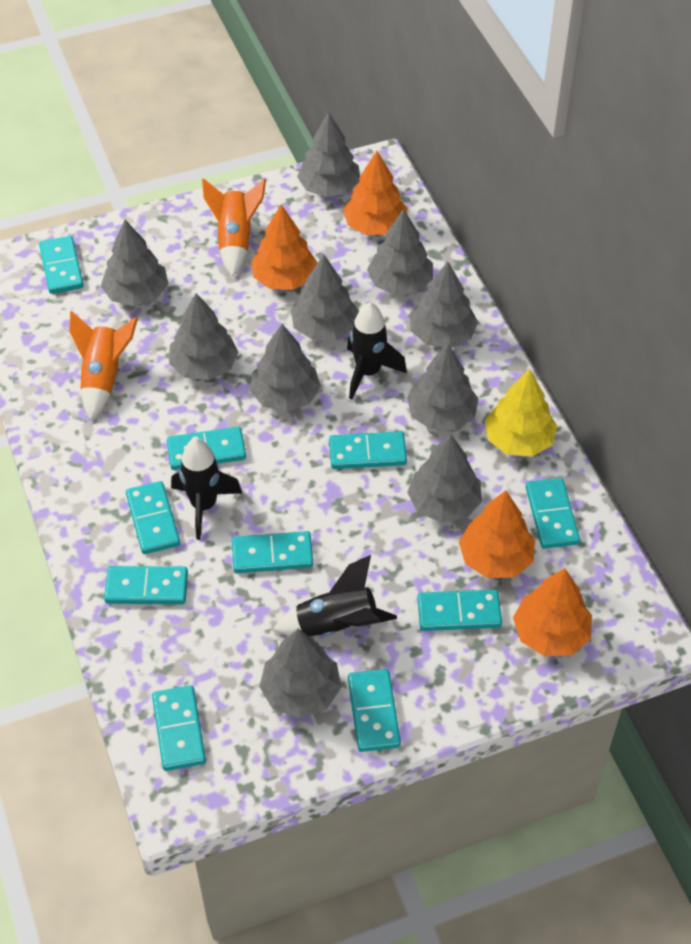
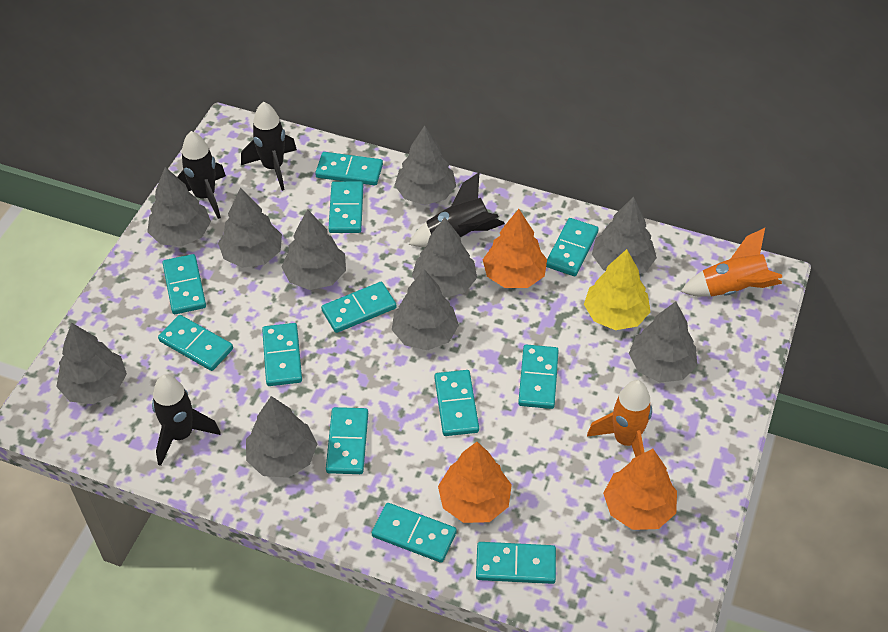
black rocket: 3 -> 4
orange tree: 4 -> 3
turquoise domino: 10 -> 12

